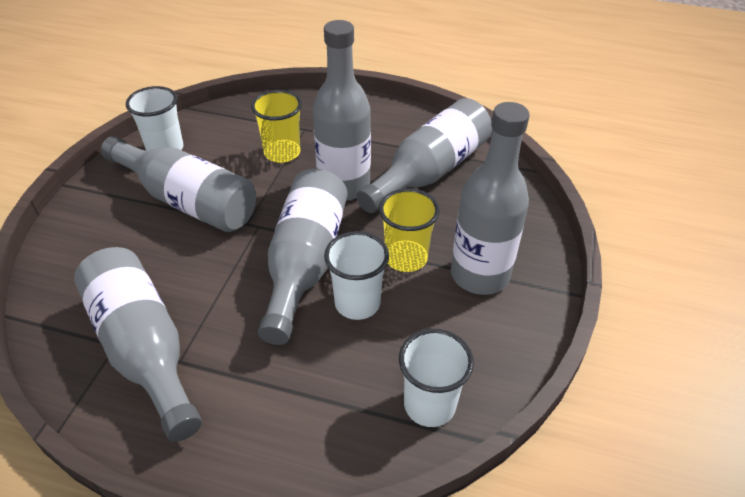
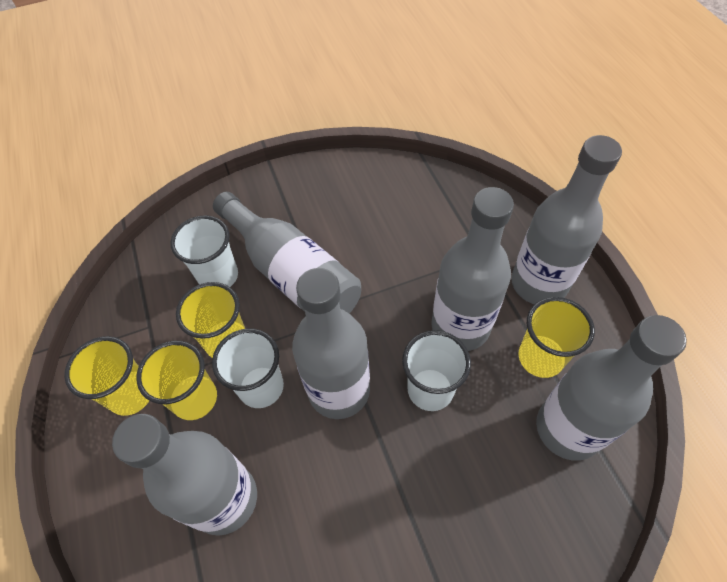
yellow cup: 2 -> 4

